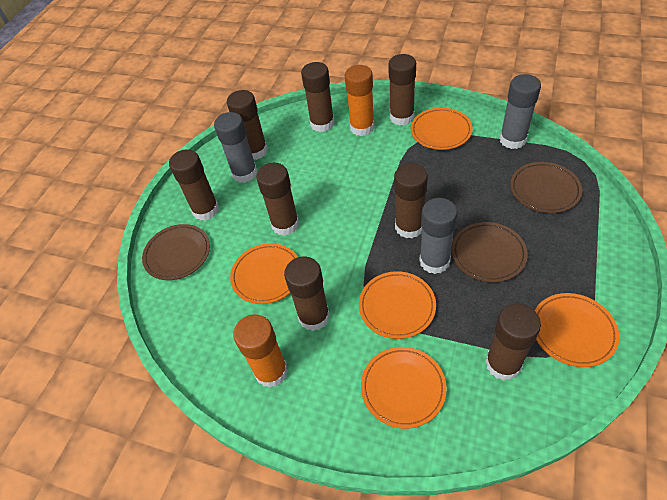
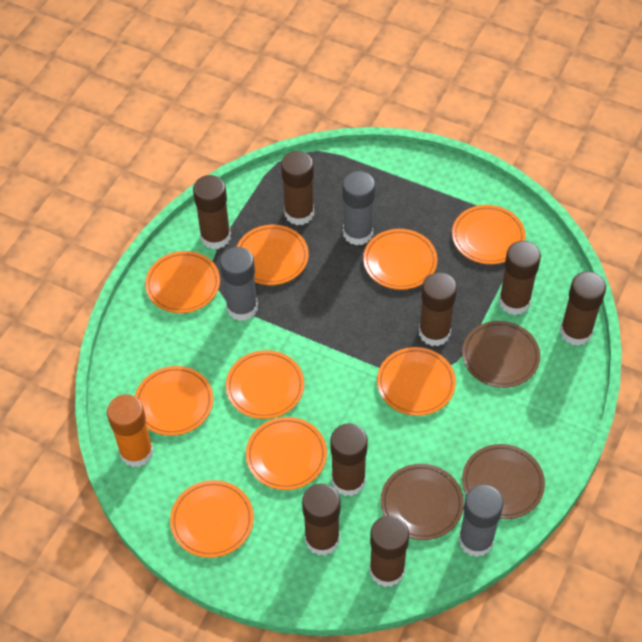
orange glue stick: 2 -> 1
orange plate: 5 -> 9

